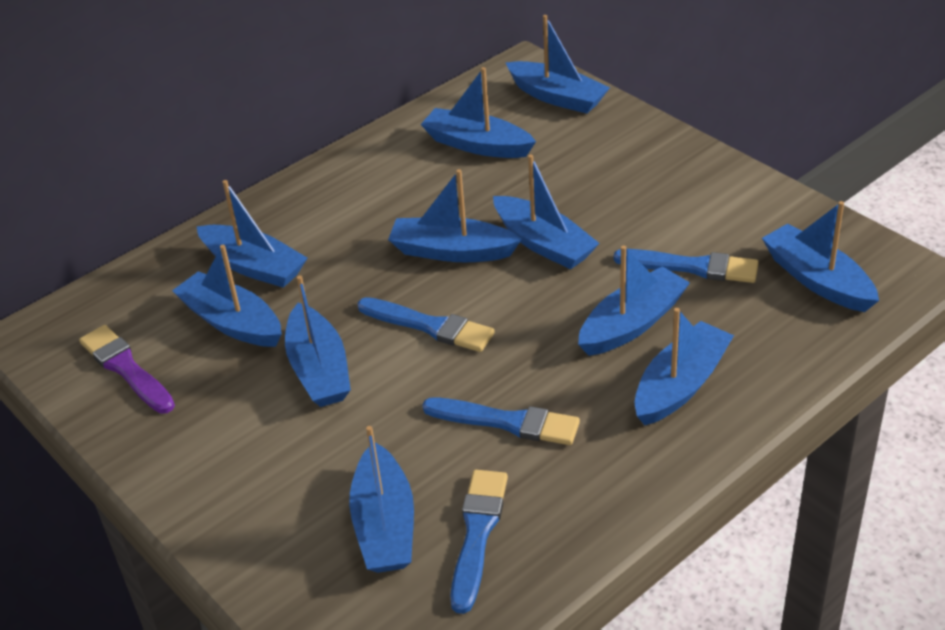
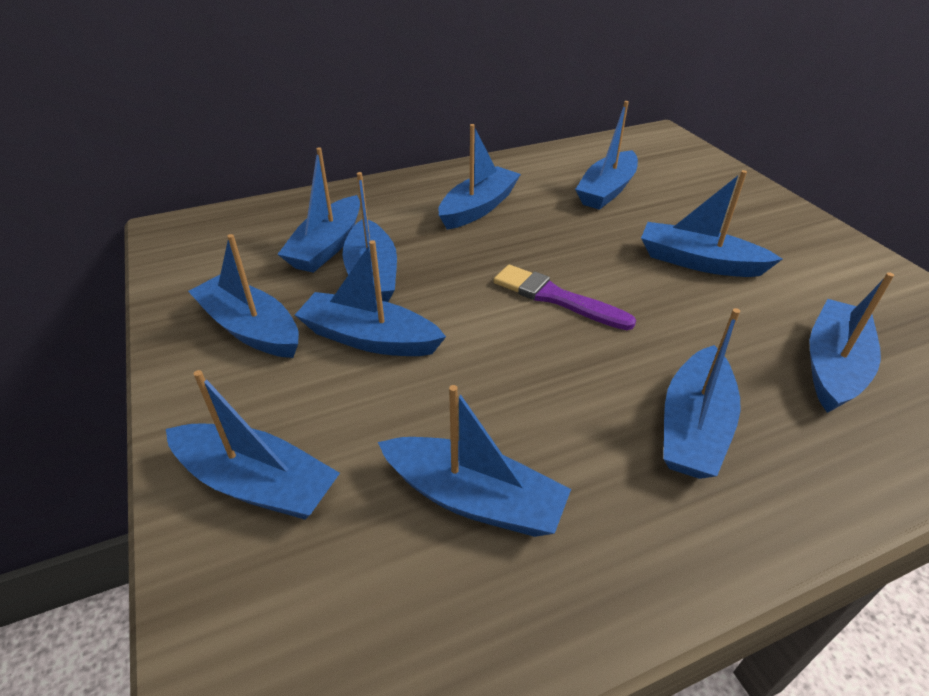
blue brush: 4 -> 0

